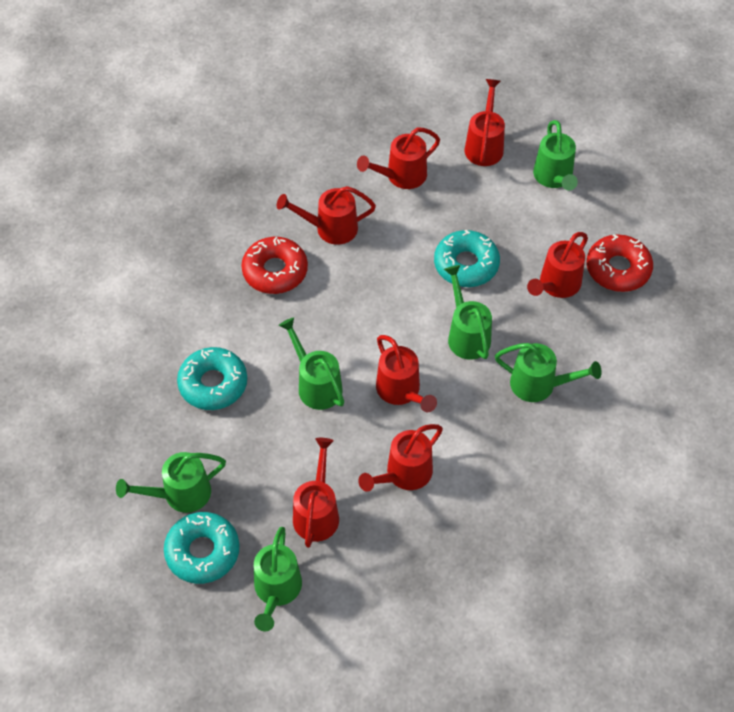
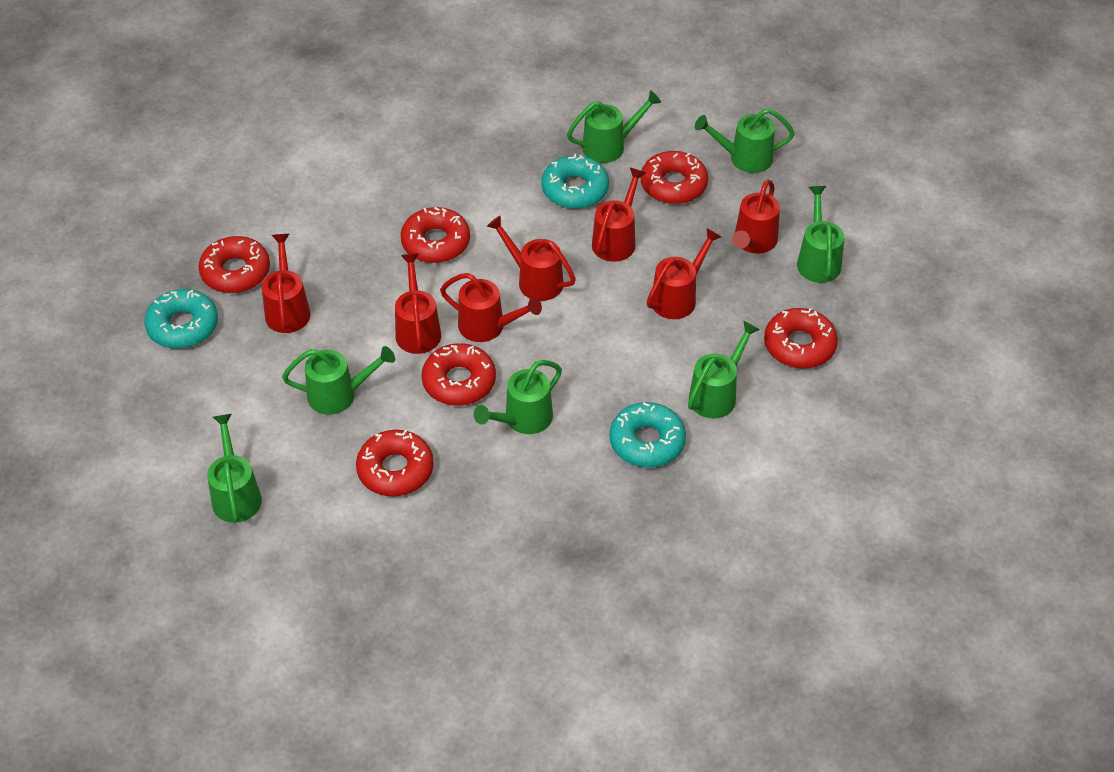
green watering can: 6 -> 7
red donut: 2 -> 6

